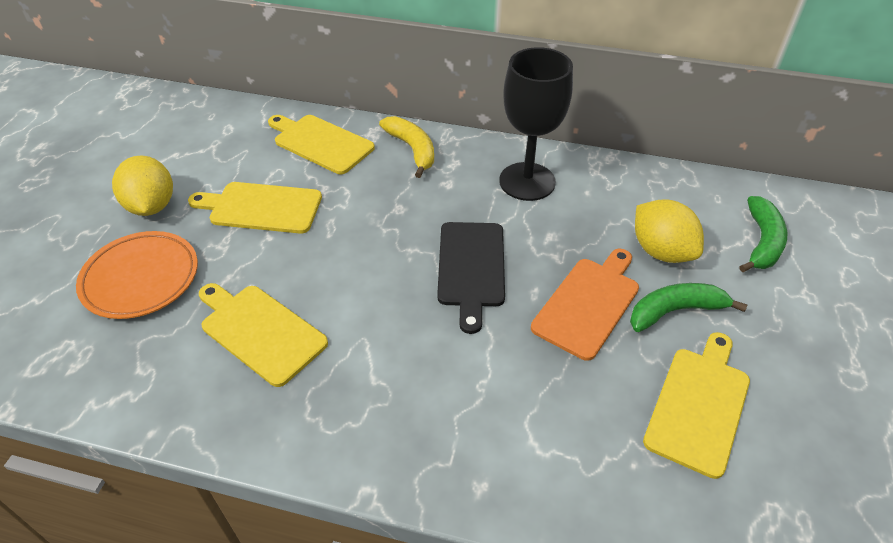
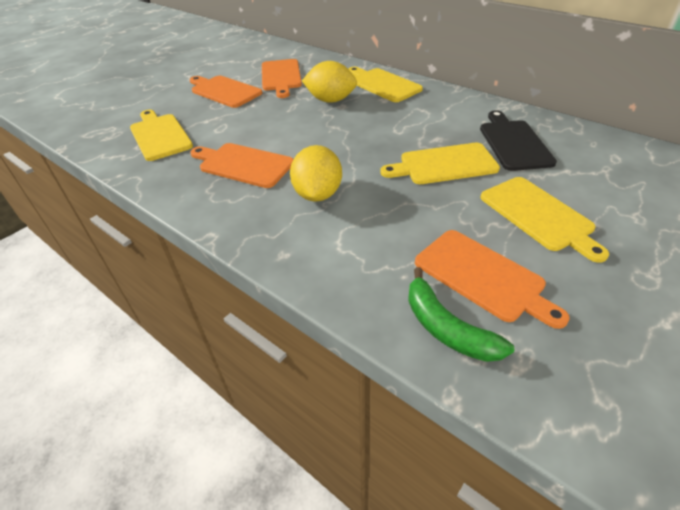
black goblet: 1 -> 0
green banana: 2 -> 1
orange cutting board: 1 -> 4
orange plate: 1 -> 0
yellow banana: 1 -> 0

